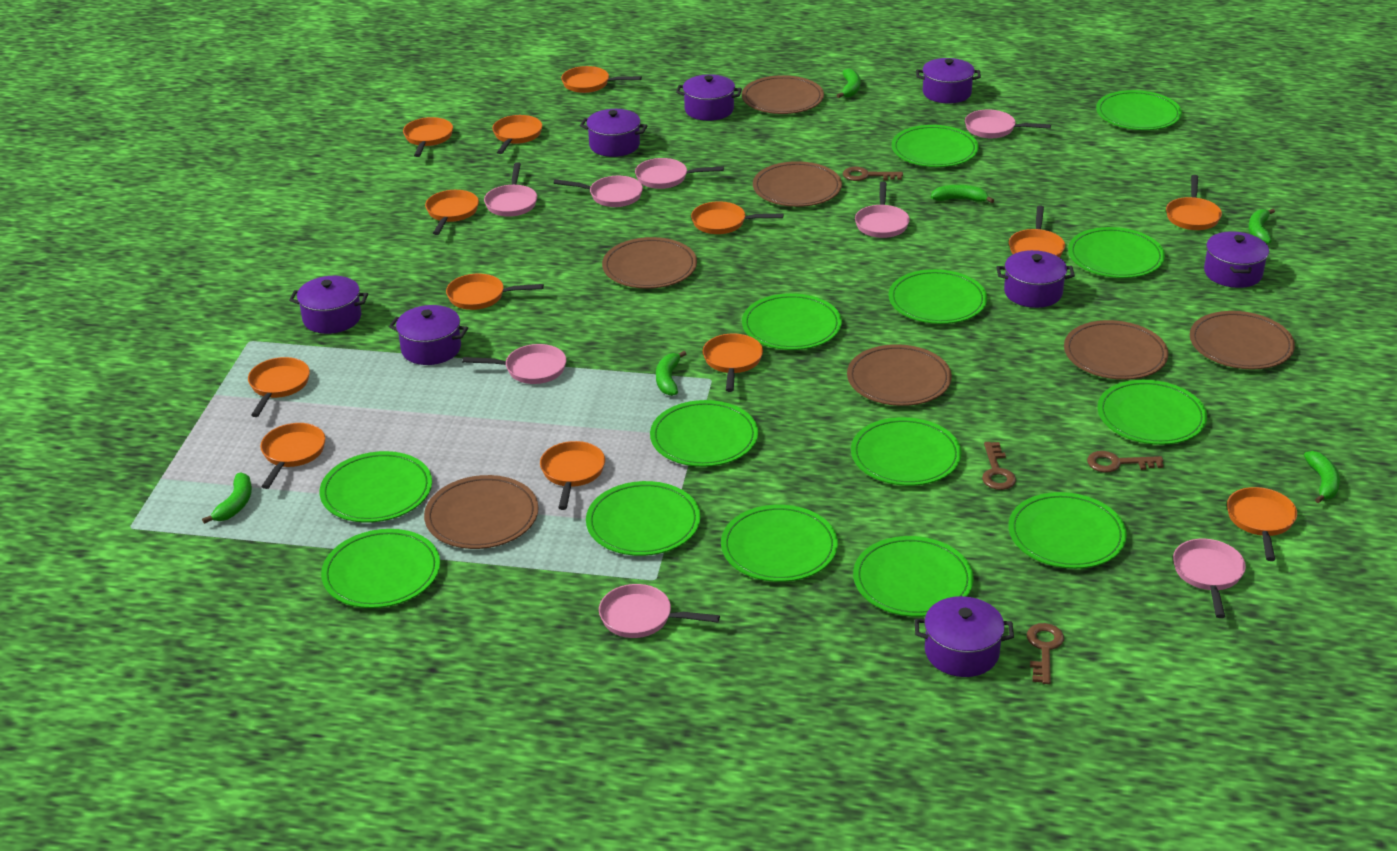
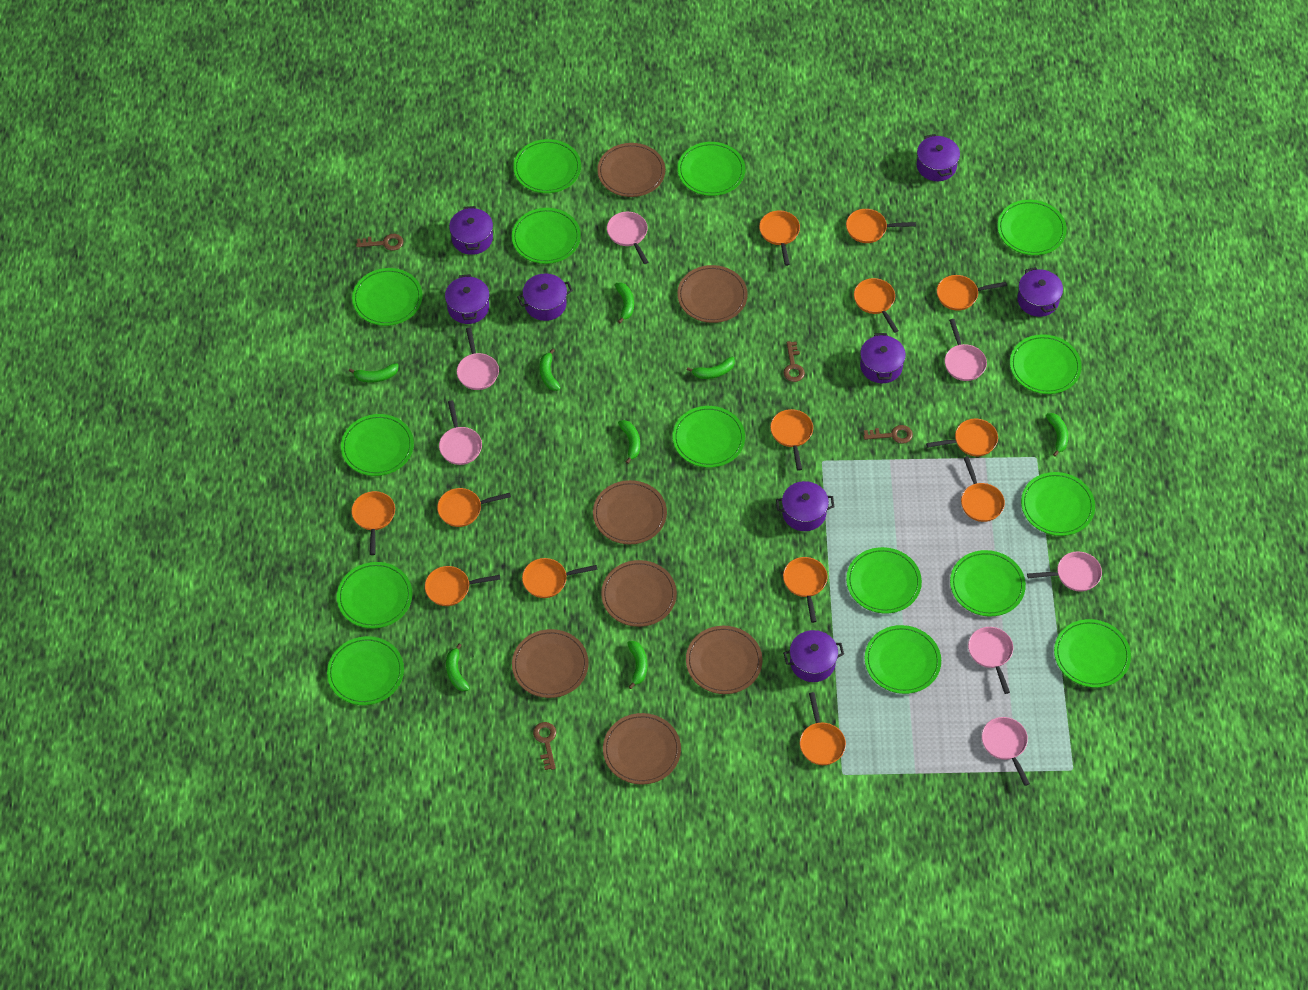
green banana: 6 -> 8
green plate: 14 -> 15
pink pan: 8 -> 7

